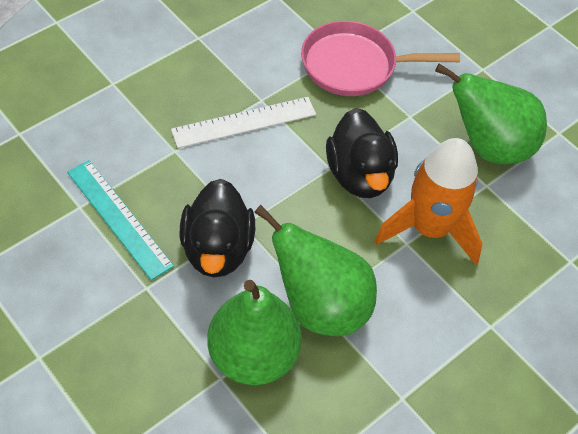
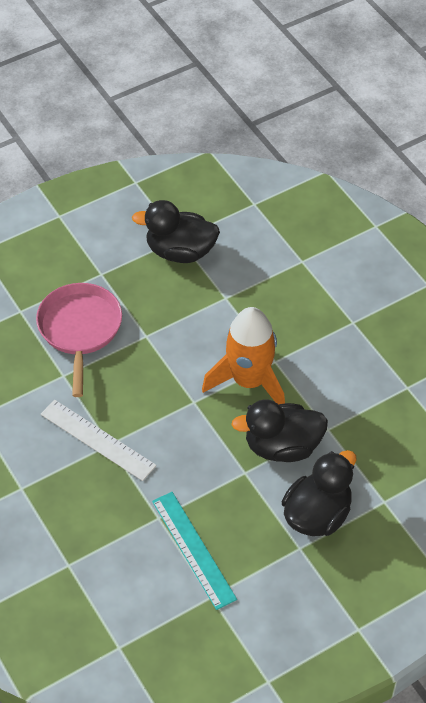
black duck: 2 -> 3
green pear: 3 -> 0

